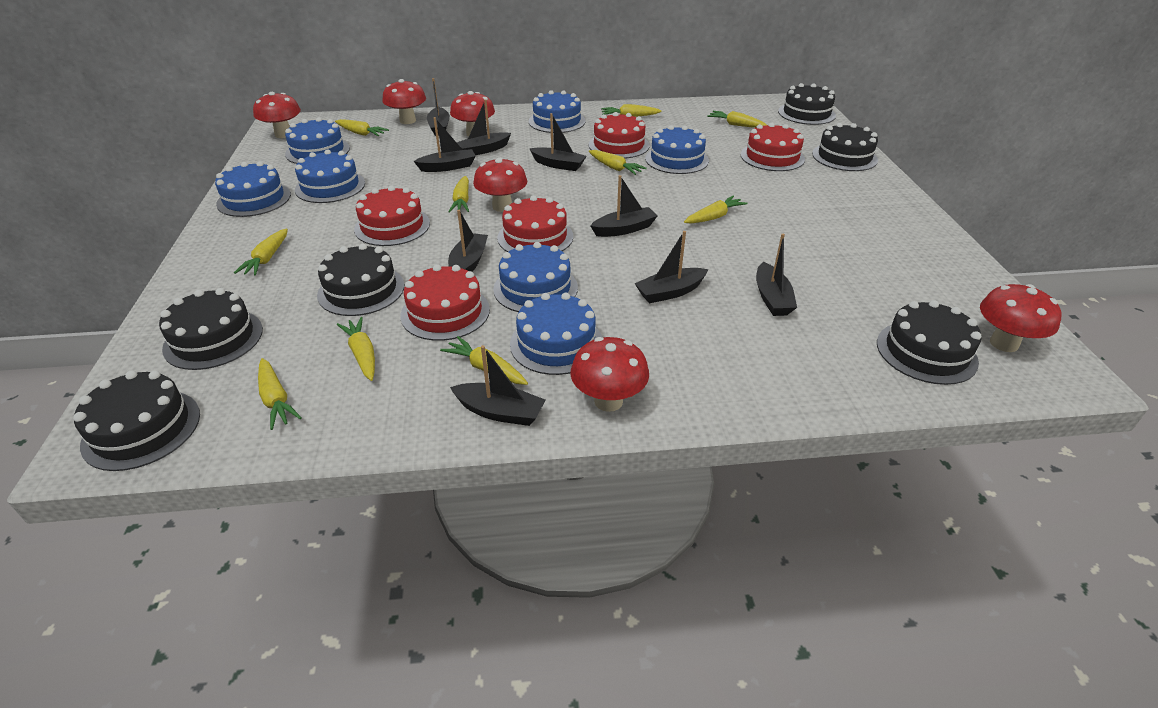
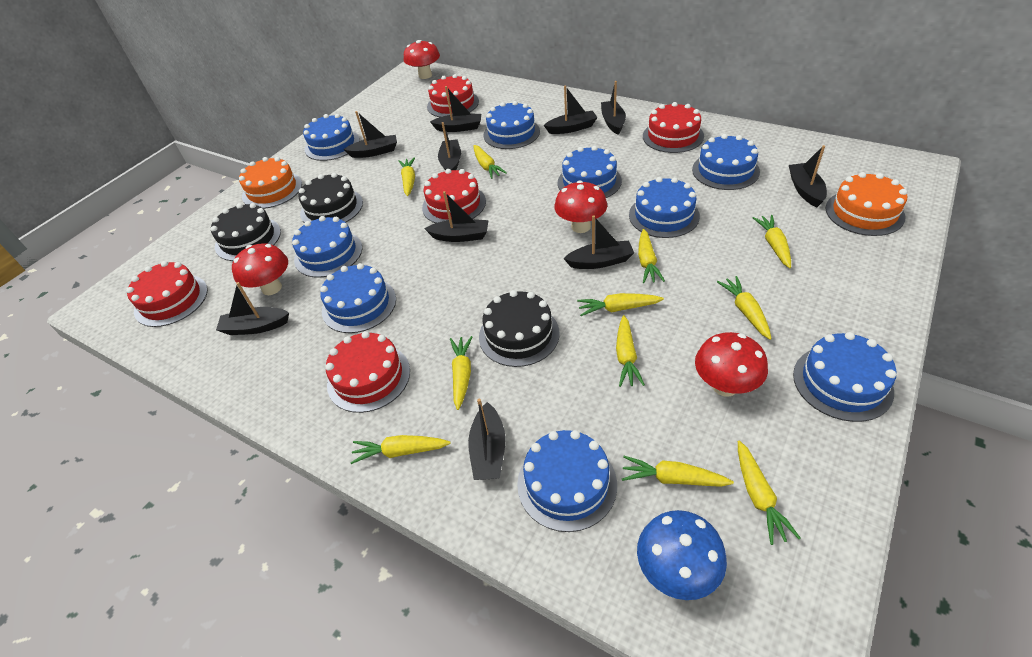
black boat: 9 -> 10
black cake: 6 -> 3
blue cake: 7 -> 9
blue mushroom: 0 -> 1
orange cake: 0 -> 2
red mushroom: 6 -> 4
yellow carrot: 10 -> 11

